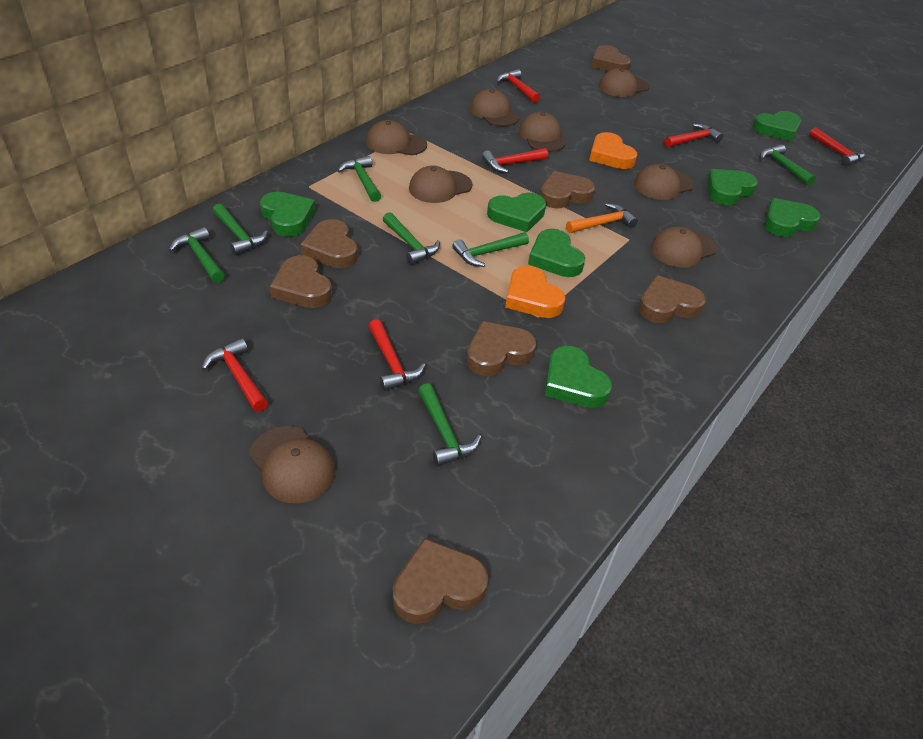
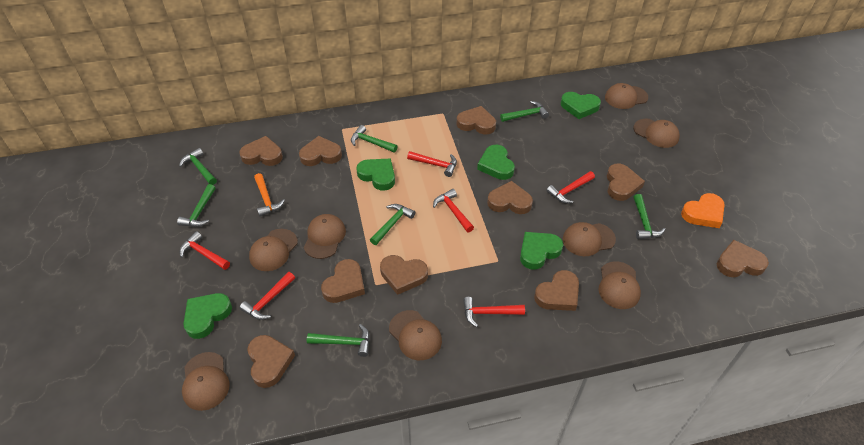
brown heart: 7 -> 10
green heart: 7 -> 5
orange heart: 2 -> 1

